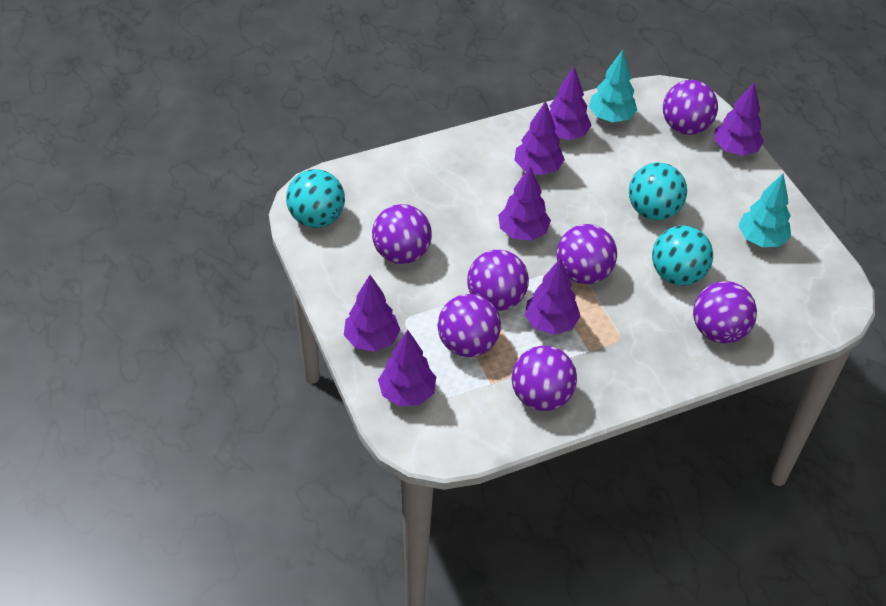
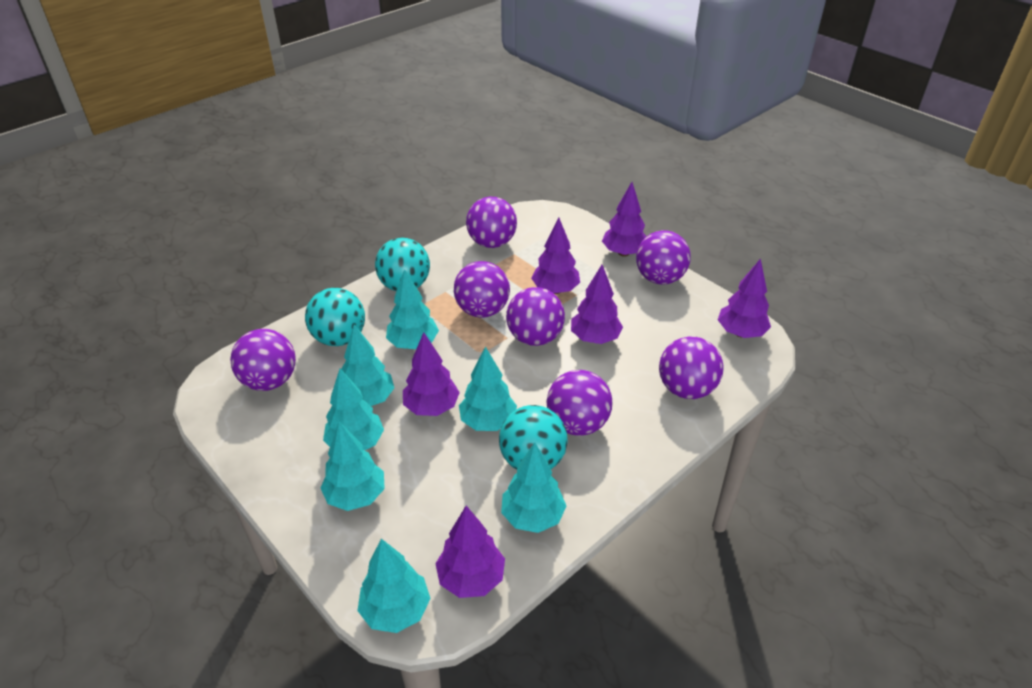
purple tree: 7 -> 6
turquoise tree: 2 -> 7

